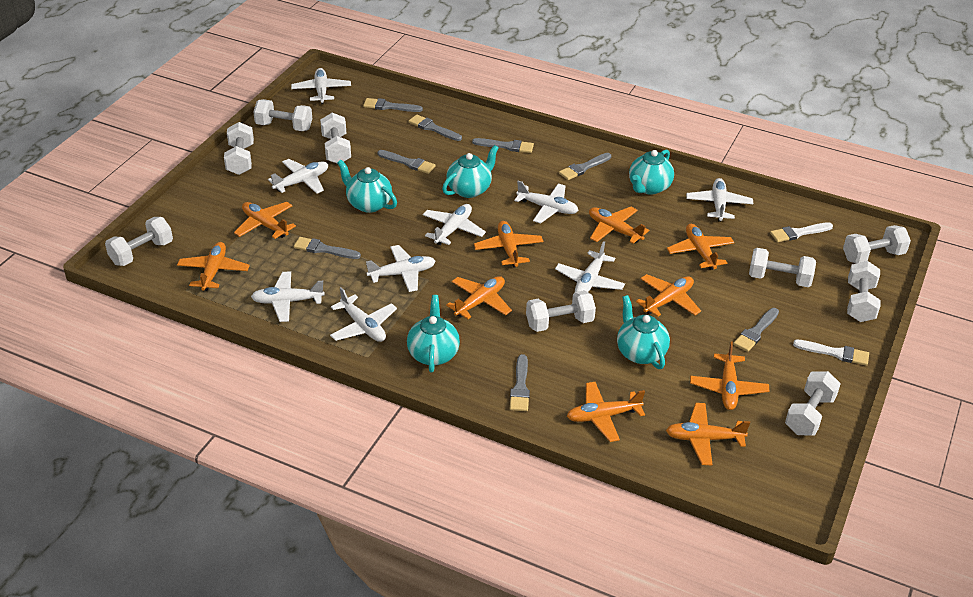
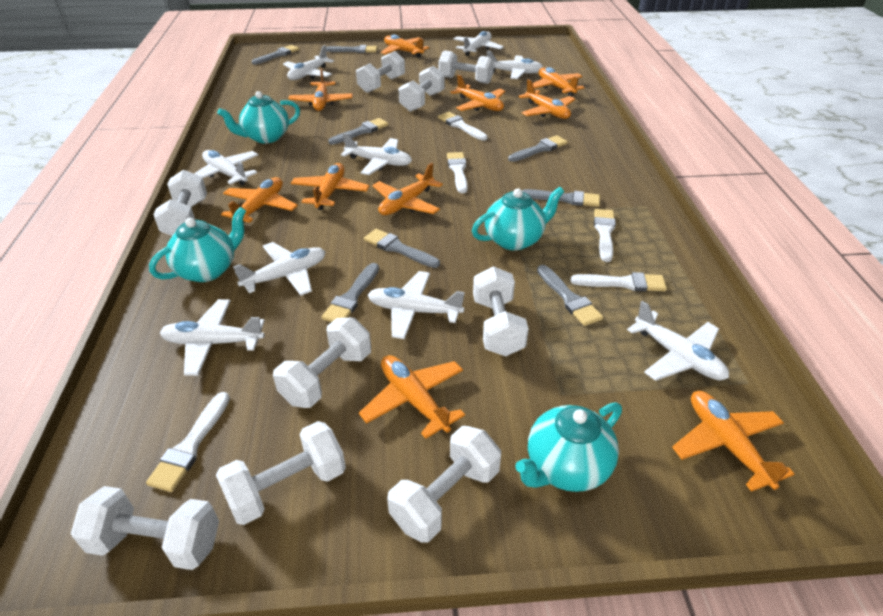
turquoise teapot: 5 -> 4
white brush: 2 -> 5

